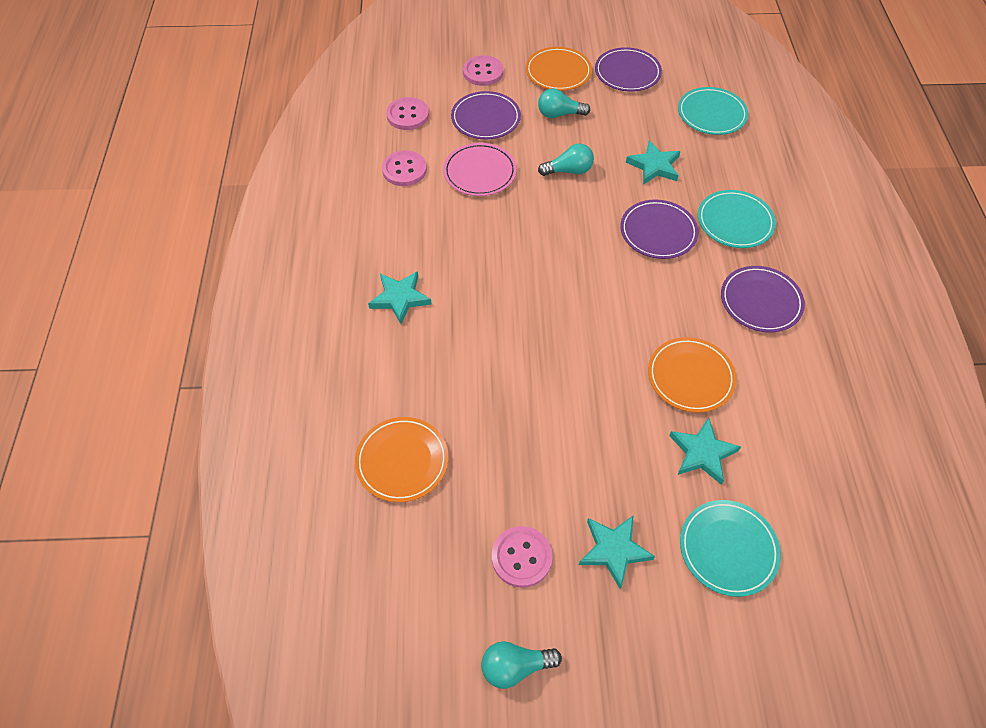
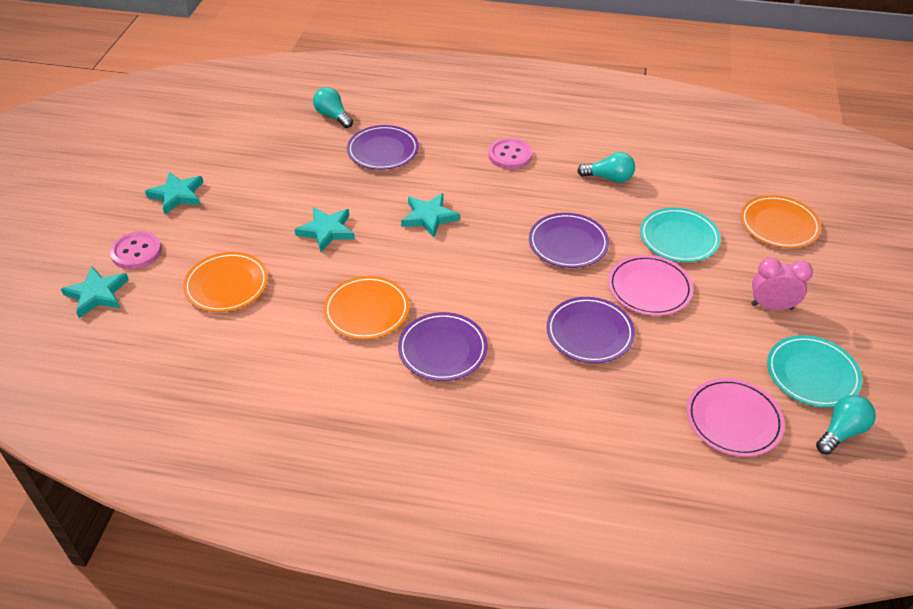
pink button: 4 -> 2
pink clock: 0 -> 1
pink plate: 1 -> 2
turquoise plate: 3 -> 2

